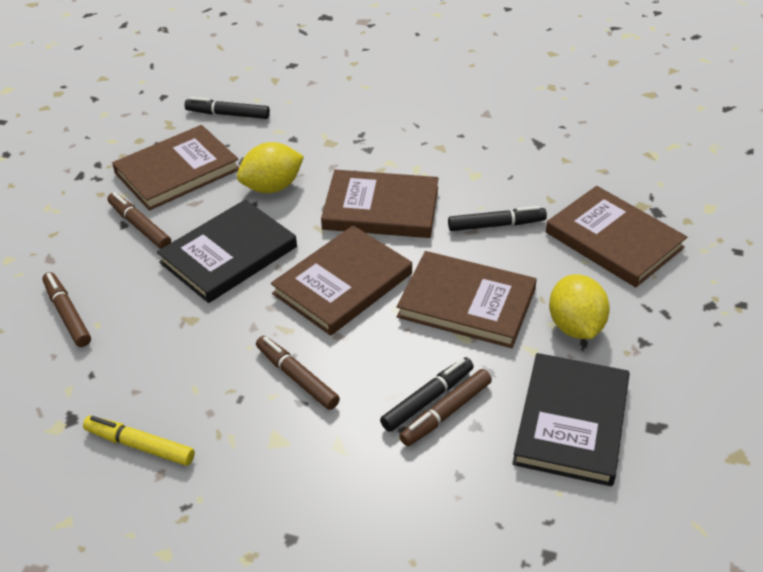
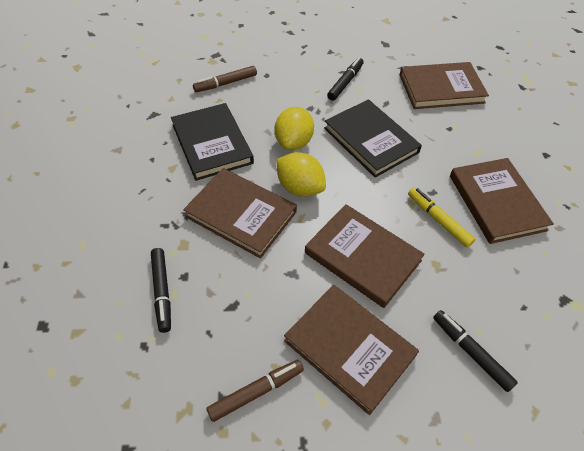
brown marker: 4 -> 2

